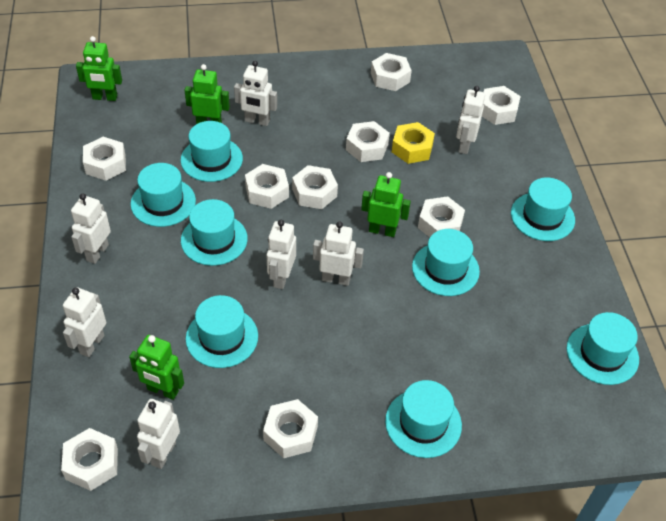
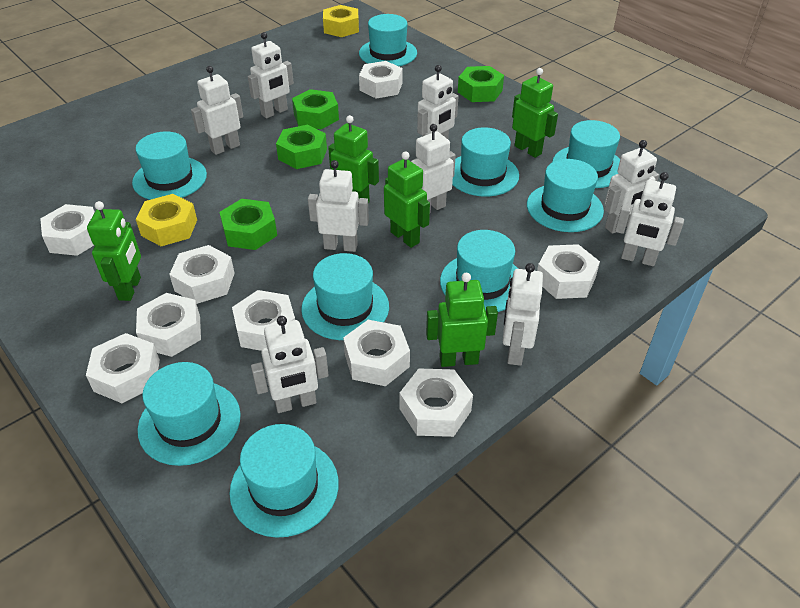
green nut: 0 -> 4
green robot: 4 -> 5
turquoise hat: 8 -> 9
white robot: 7 -> 9
yellow nut: 1 -> 2

